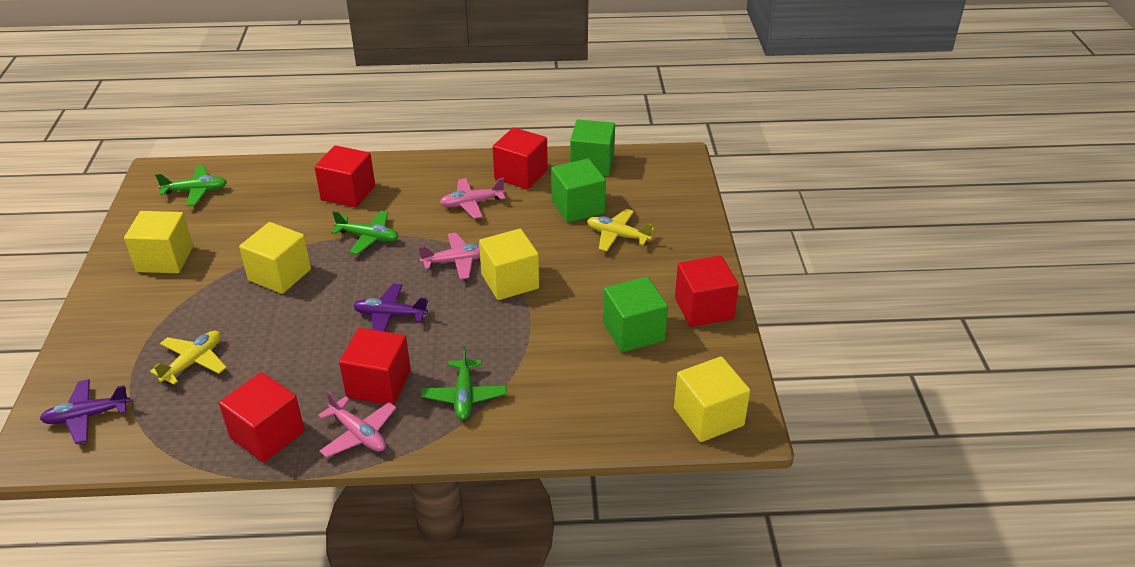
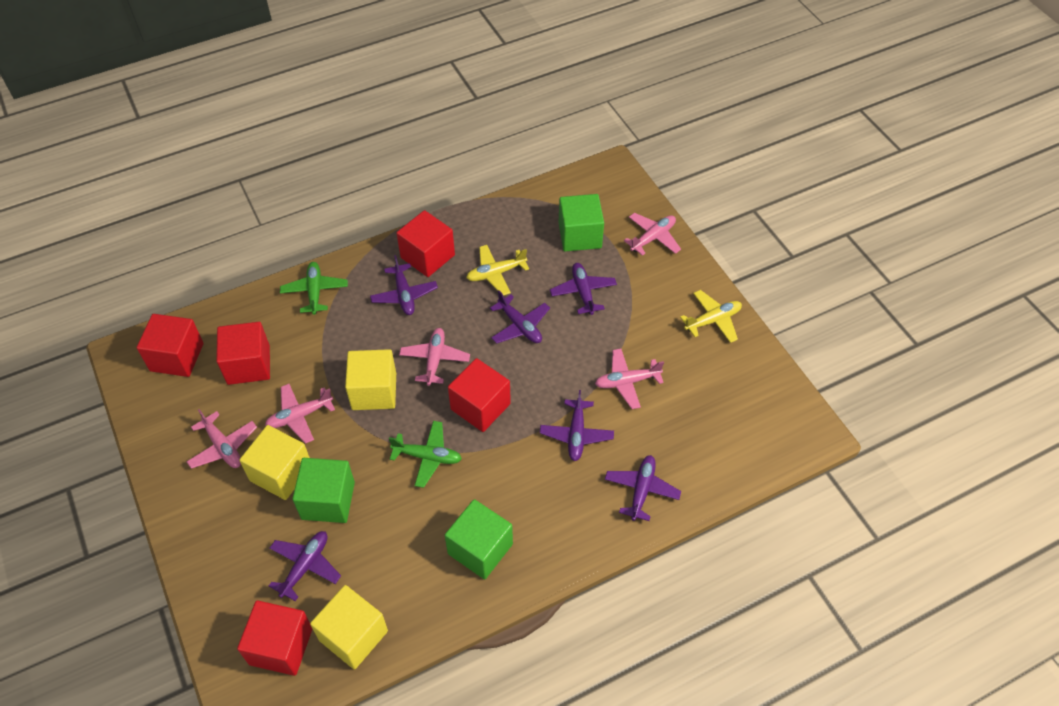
green plane: 3 -> 2
pink plane: 3 -> 5
purple plane: 2 -> 6
yellow cube: 4 -> 3

